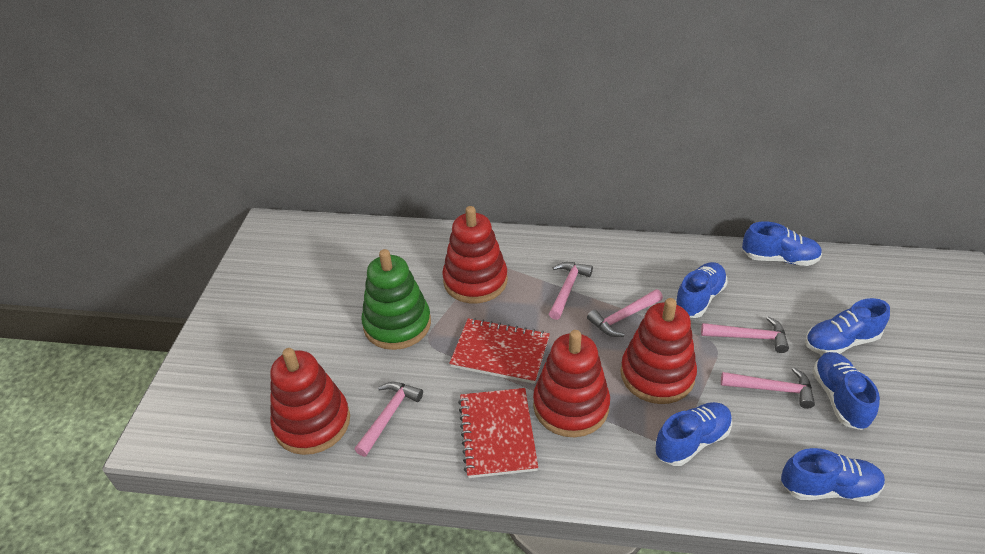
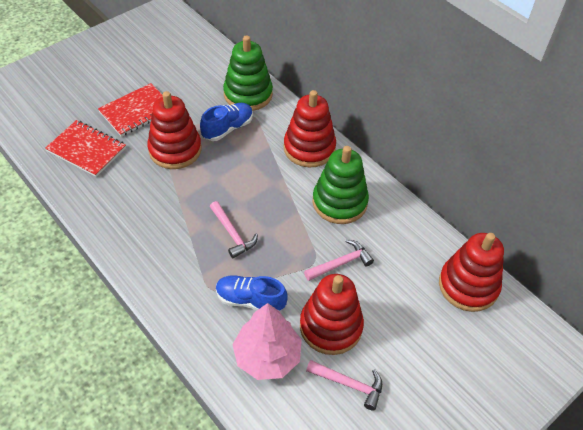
blue shoe: 6 -> 2
green stacking toy: 1 -> 2
pink hammer: 5 -> 3
pink tree: 0 -> 1

